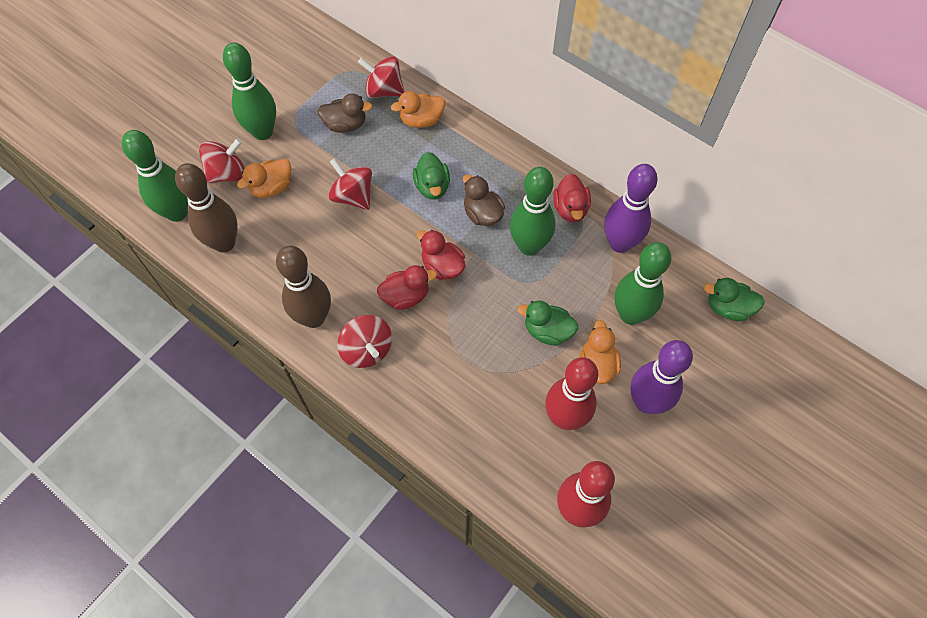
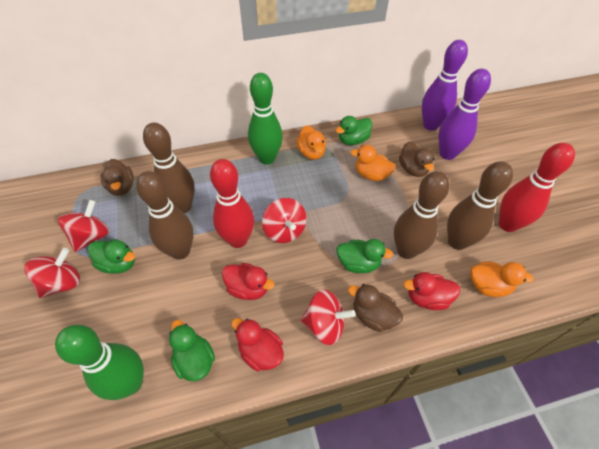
brown bowling pin: 2 -> 4
brown duck: 2 -> 3
green bowling pin: 4 -> 2
green duck: 3 -> 4

